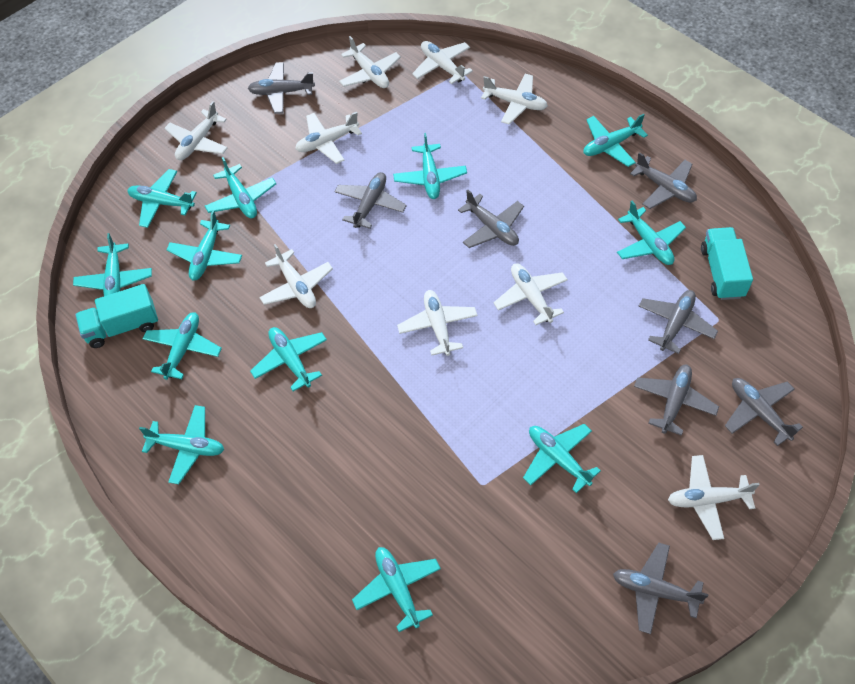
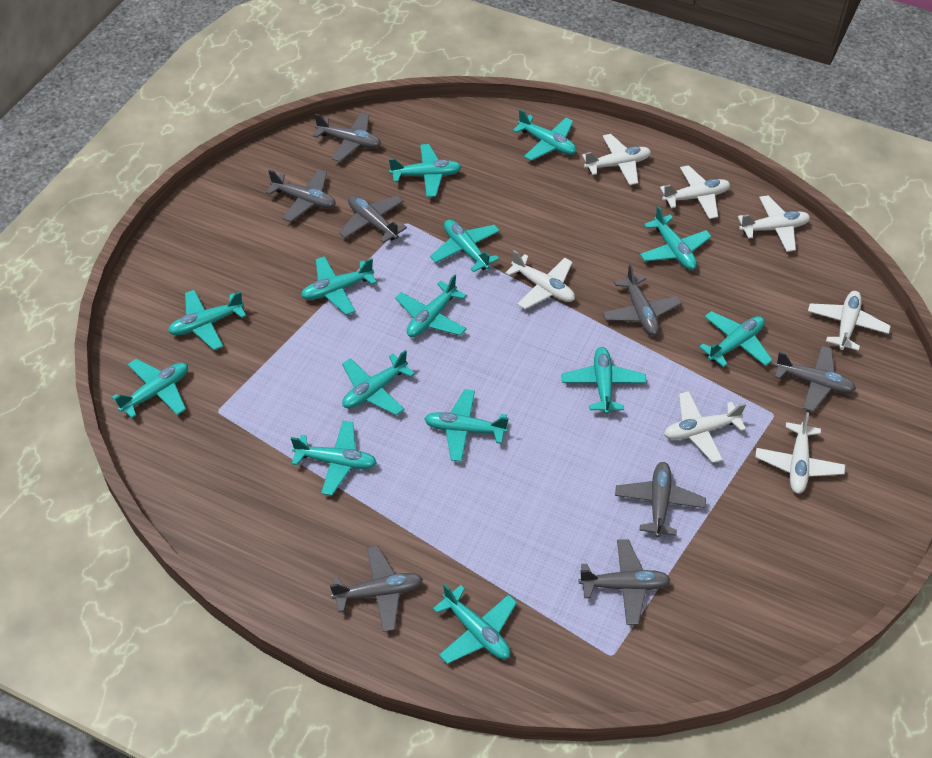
turquoise plane: 12 -> 14
turquoise truck: 2 -> 0
white plane: 9 -> 7

